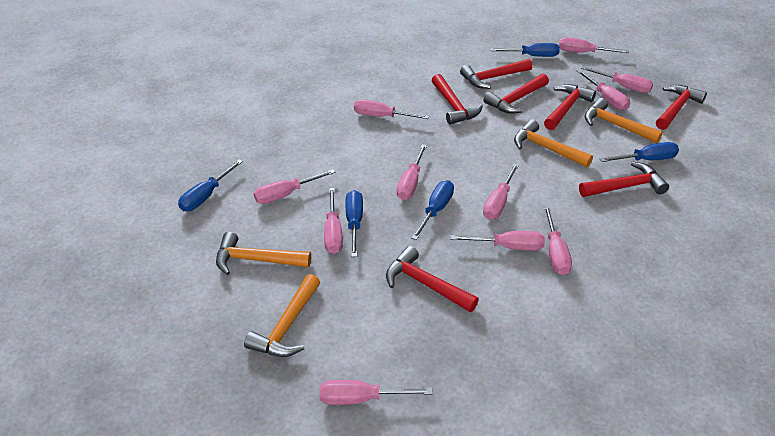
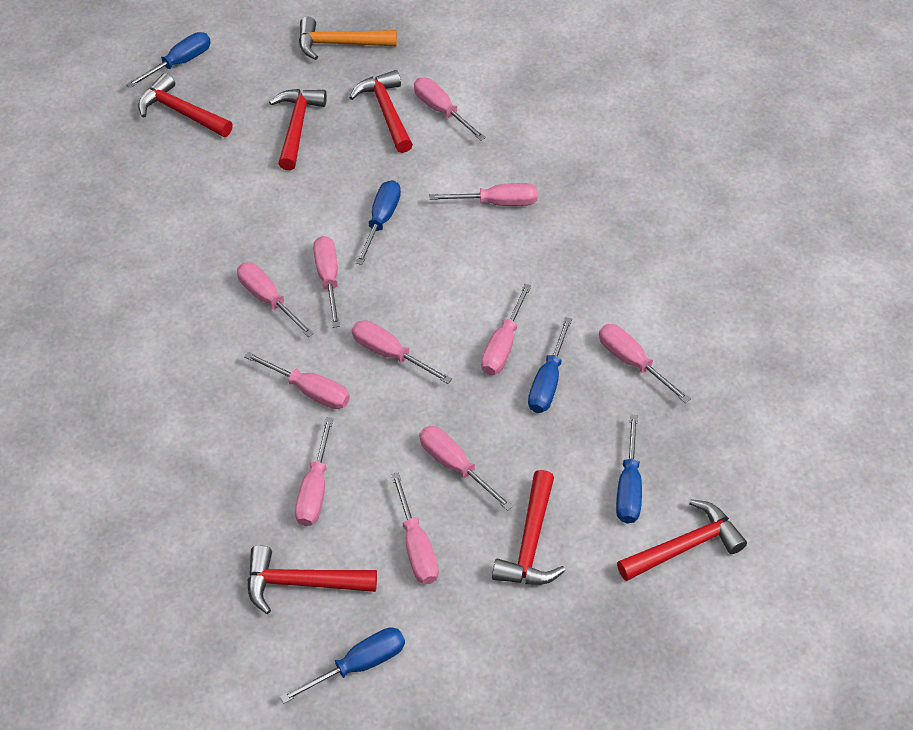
orange hammer: 4 -> 1
red hammer: 7 -> 6

